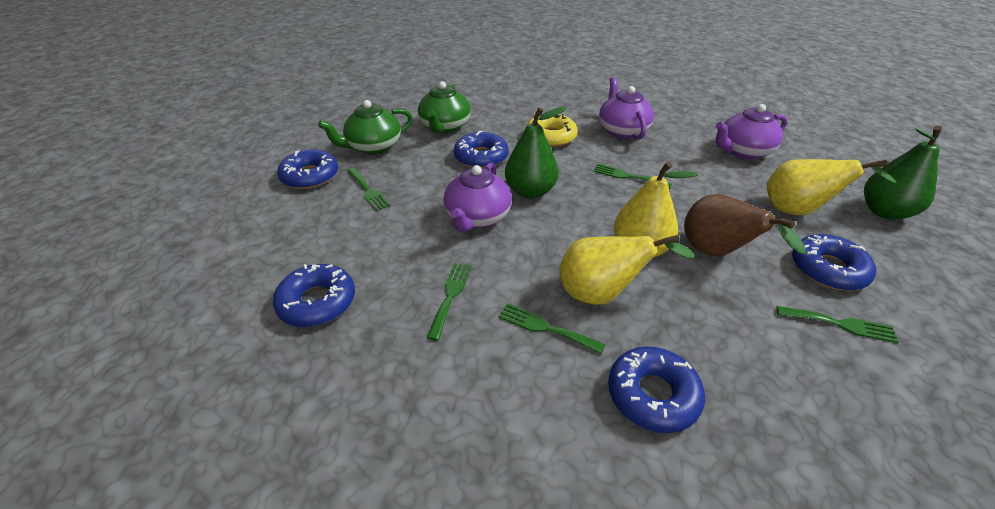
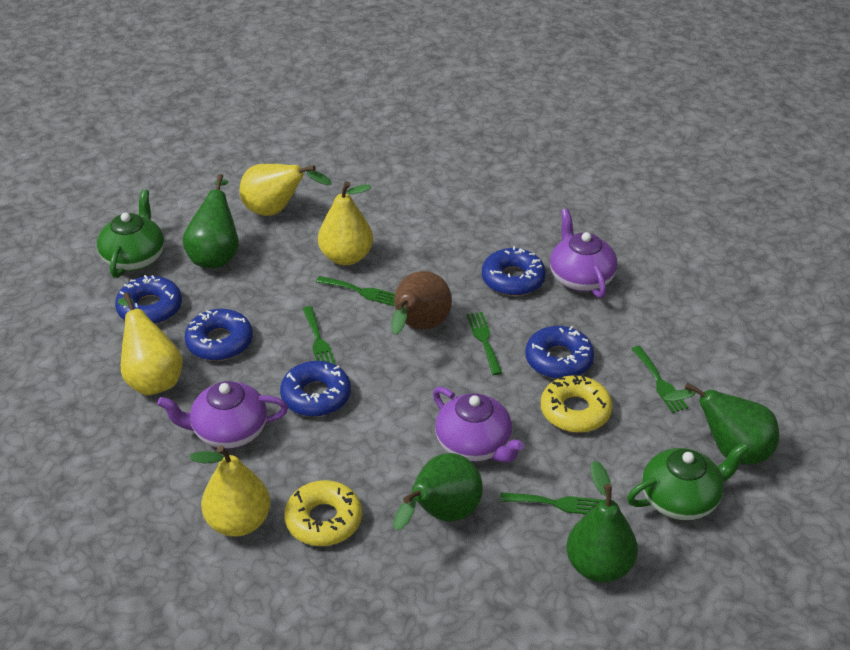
green pear: 2 -> 4
yellow donut: 1 -> 2
yellow pear: 3 -> 4

